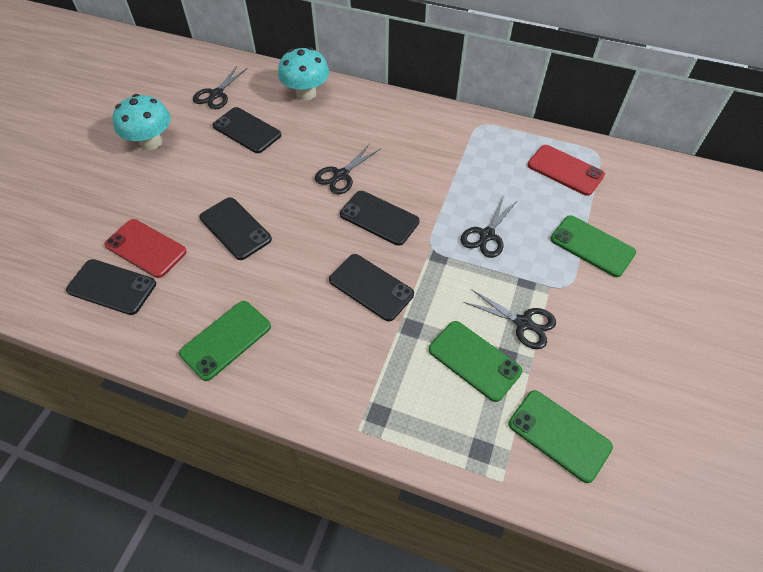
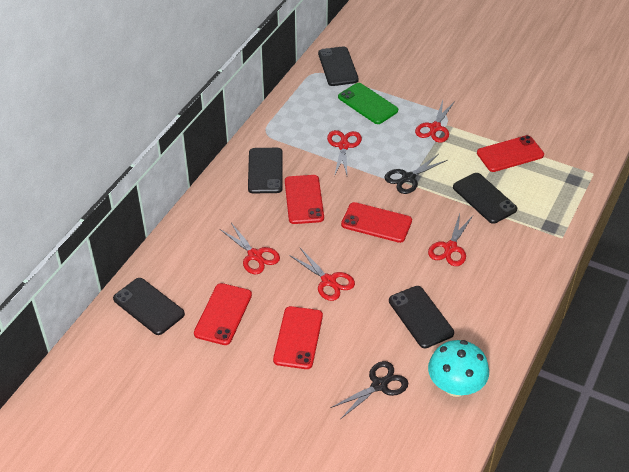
black scissors: 4 -> 2
green phone: 4 -> 1
red phone: 2 -> 5
red scissors: 0 -> 5
turquoise mushroom: 2 -> 1

